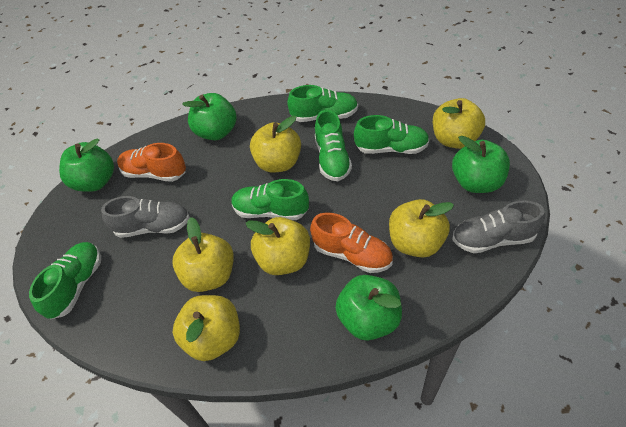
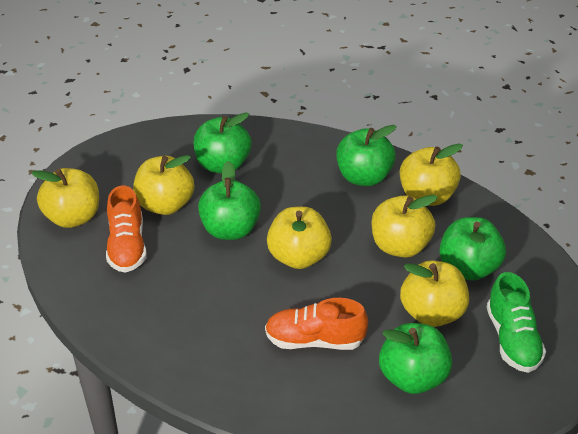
green apple: 4 -> 5
green shoe: 5 -> 1
grey shoe: 2 -> 0

